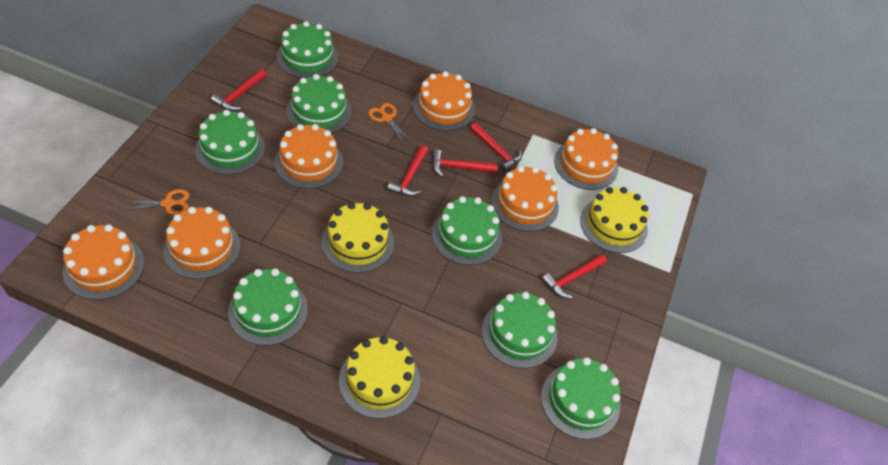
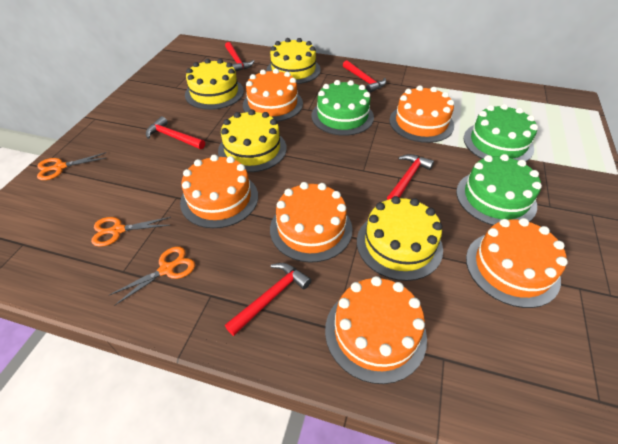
green cake: 7 -> 3
orange scissors: 2 -> 3
yellow cake: 3 -> 4

